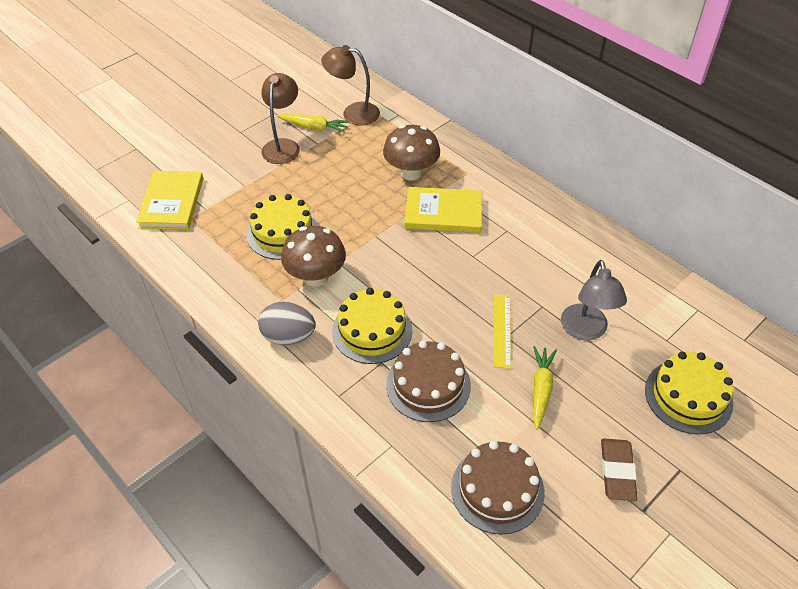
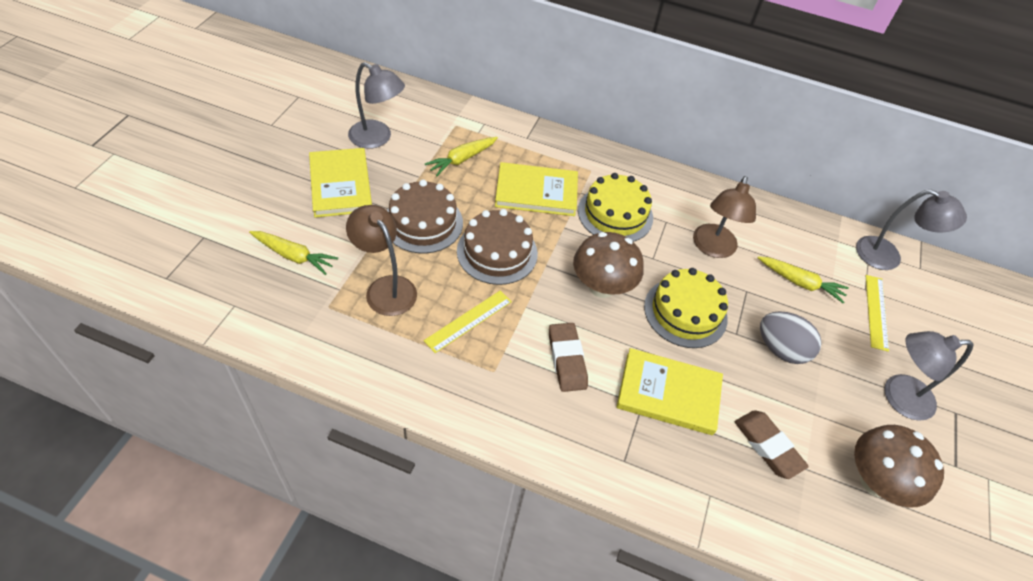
brown eraser: 1 -> 2
grey lamp: 1 -> 3
yellow book: 2 -> 3
yellow cake: 3 -> 2
yellow carrot: 2 -> 3
yellow ruler: 1 -> 2

